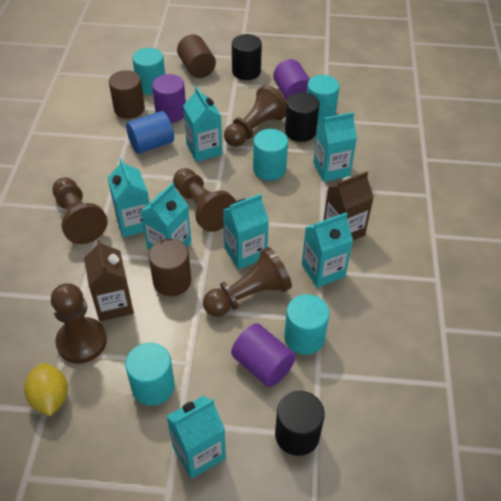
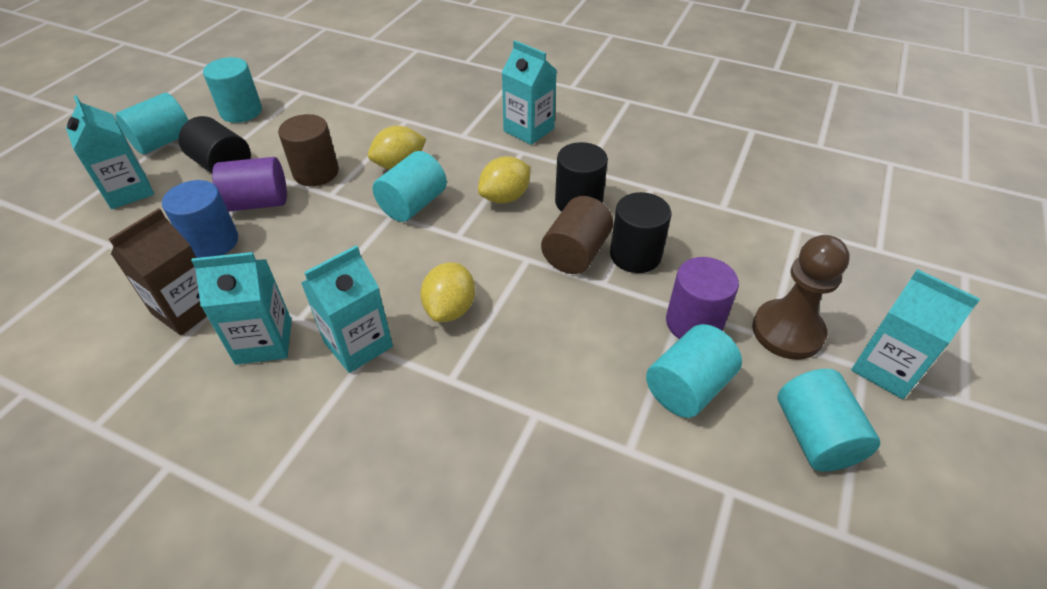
brown carton: 2 -> 1
brown cylinder: 3 -> 2
brown pawn: 5 -> 1
purple cylinder: 3 -> 2
turquoise carton: 7 -> 5
yellow lemon: 1 -> 3

